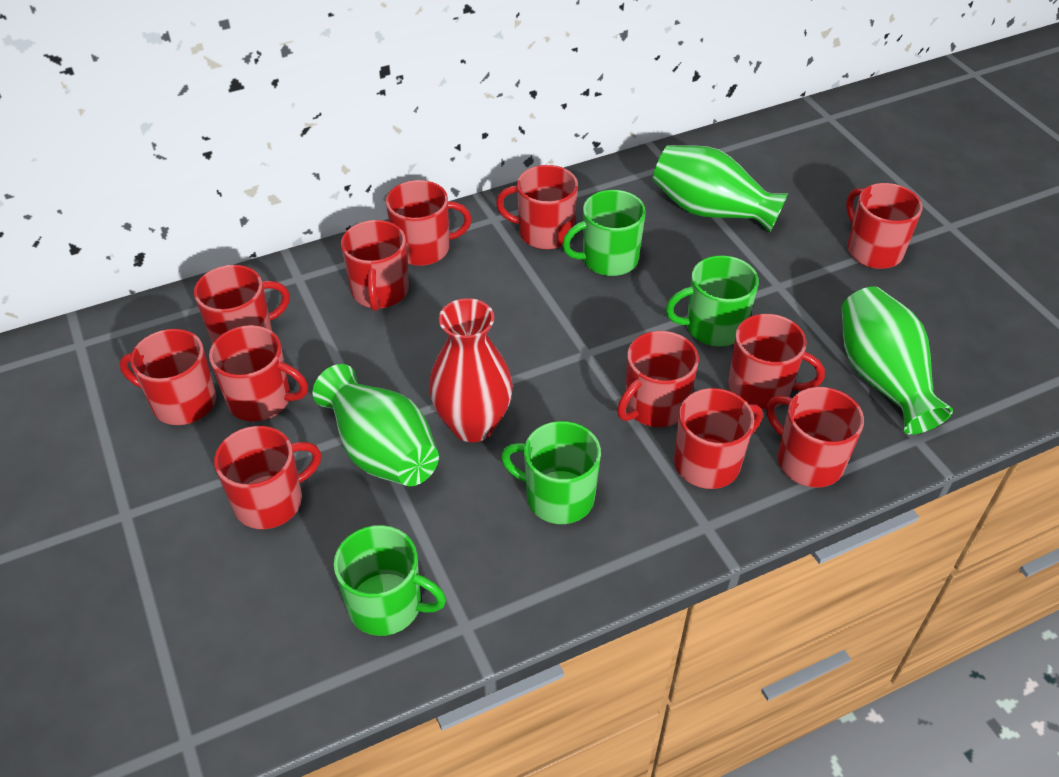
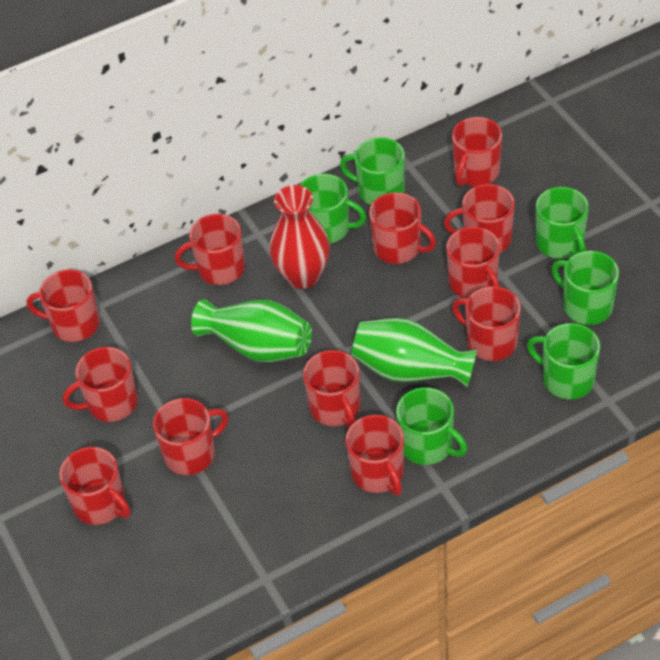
green mug: 4 -> 6
green vase: 3 -> 2

